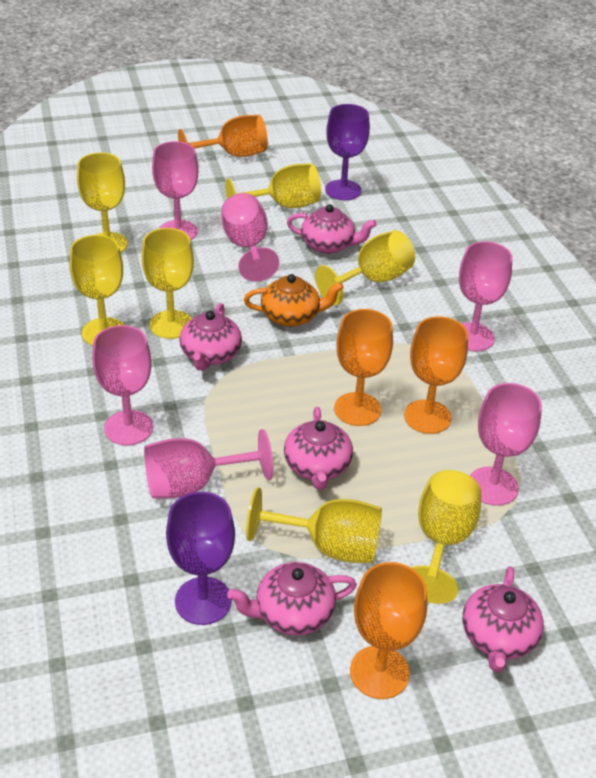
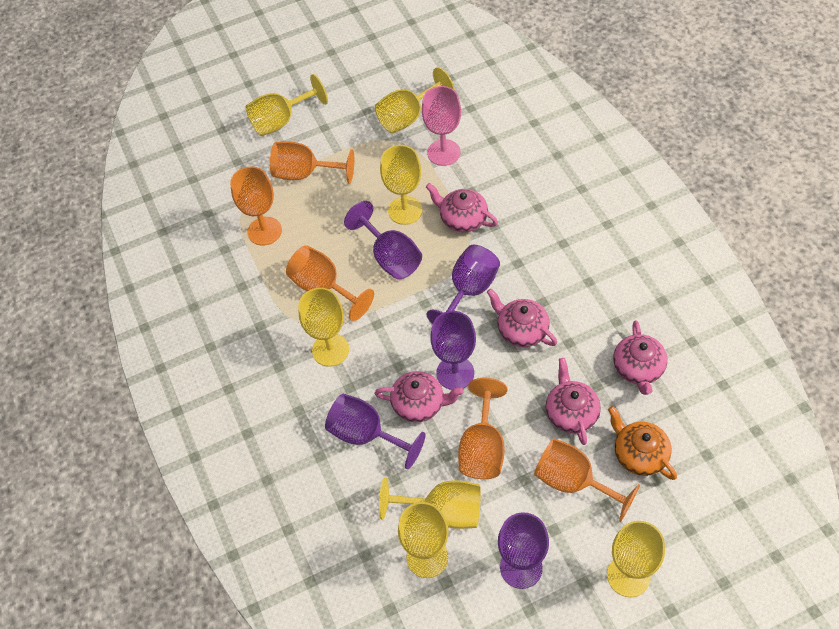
orange goblet: 4 -> 5
pink goblet: 6 -> 1
purple goblet: 2 -> 5

